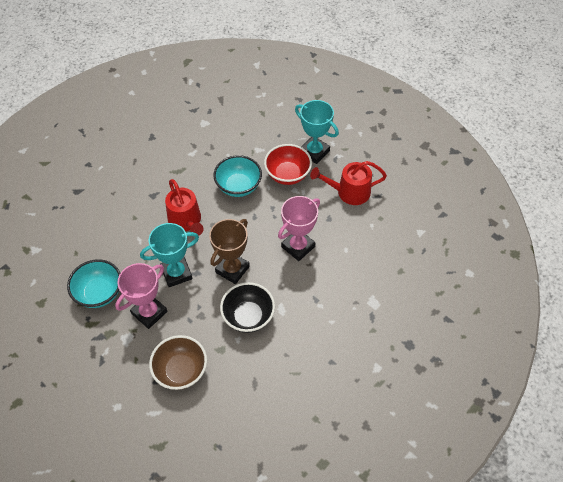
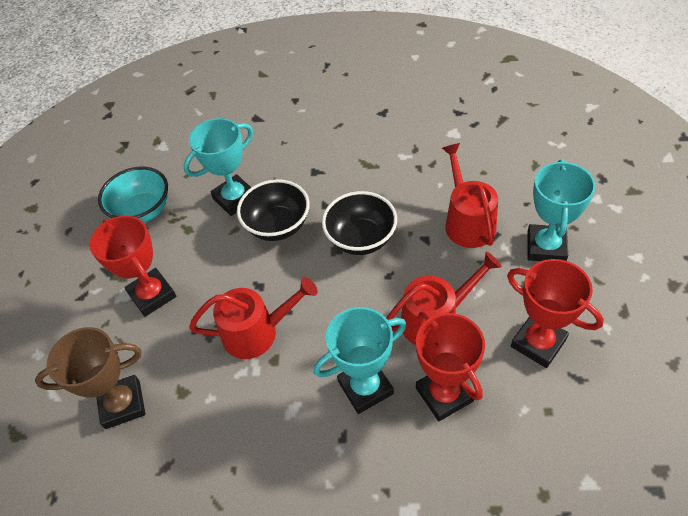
black bowl: 1 -> 2
brown bowl: 1 -> 0
pink trophy: 2 -> 0
red bowl: 1 -> 0
red trophy: 0 -> 3
red watering can: 2 -> 3
turquoise bowl: 2 -> 1
turquoise trophy: 2 -> 3

